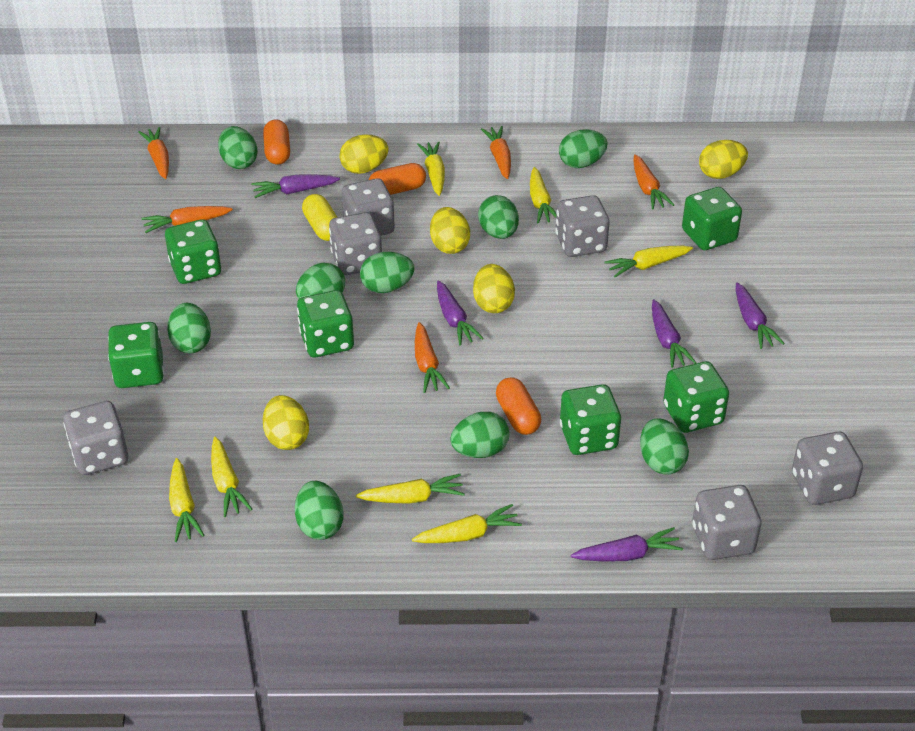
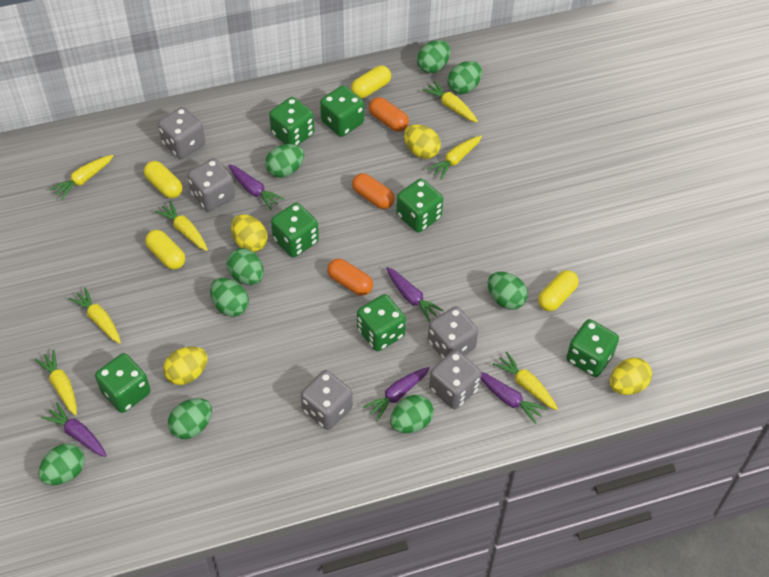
green dice: 6 -> 7
grey dice: 6 -> 5
orange carrot: 5 -> 0
yellow capsule: 1 -> 4
yellow egg: 5 -> 4

